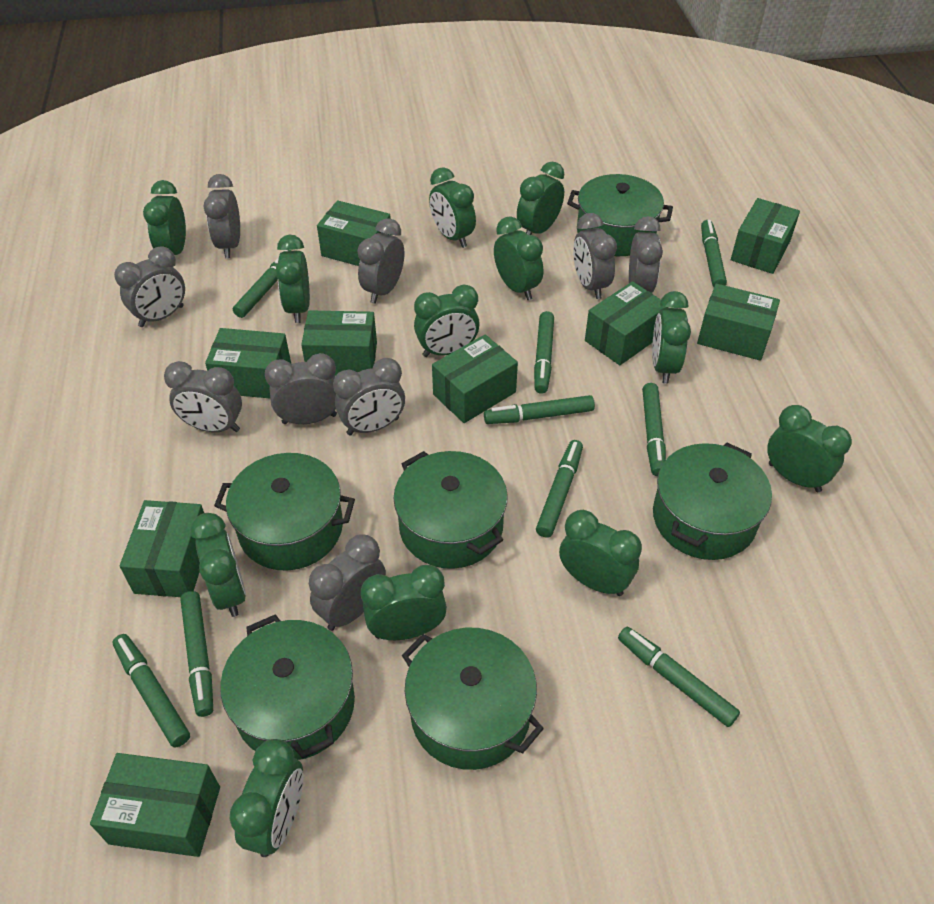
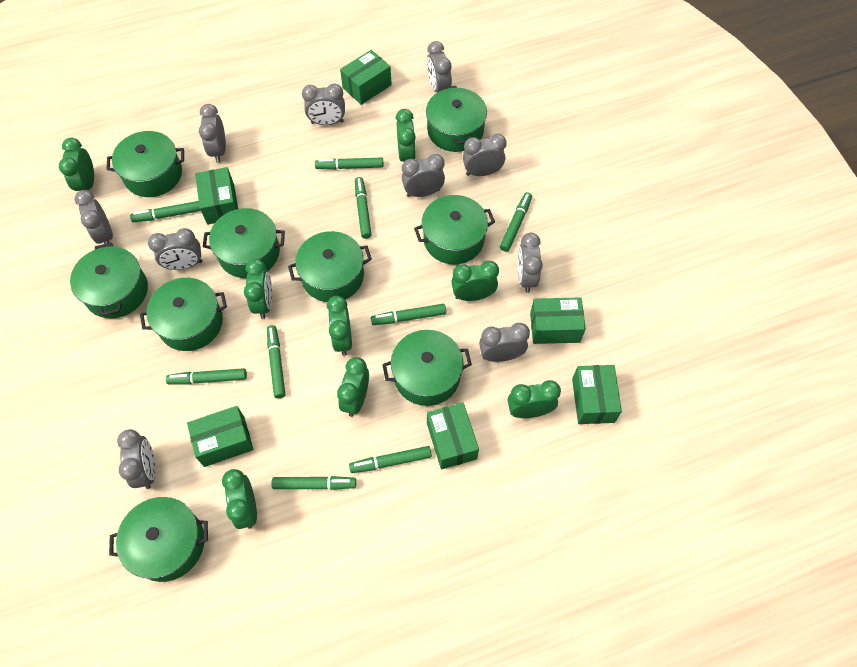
green box: 9 -> 6
green clock: 12 -> 8
green pot: 6 -> 9
grey clock: 9 -> 10

